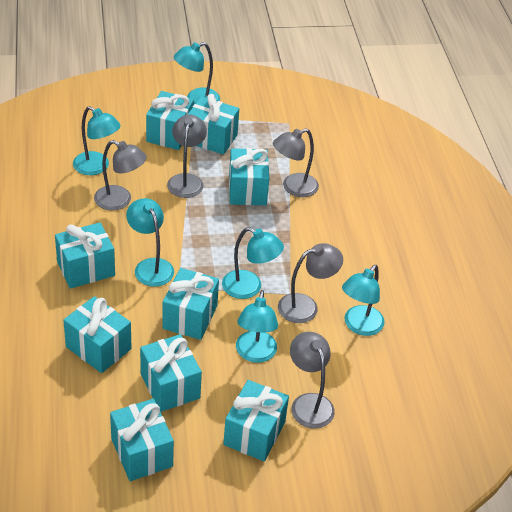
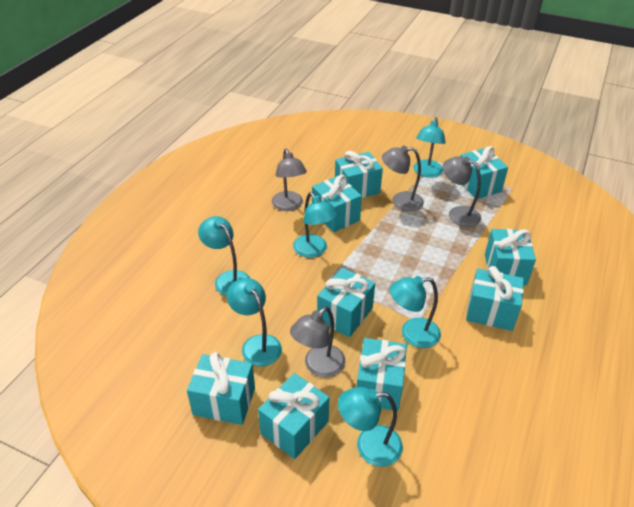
grey lamp: 5 -> 4

